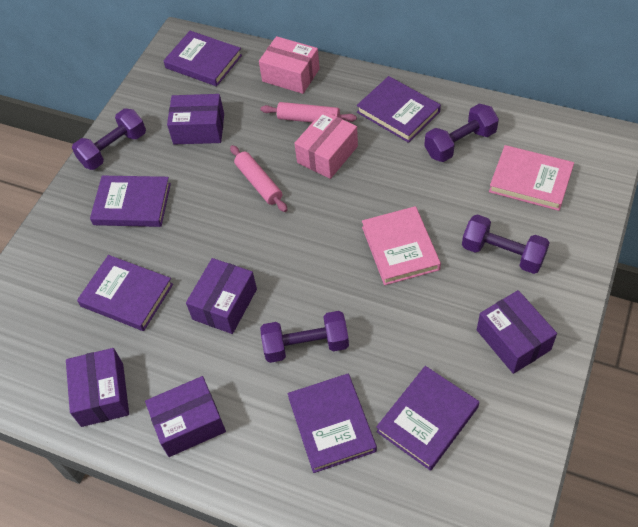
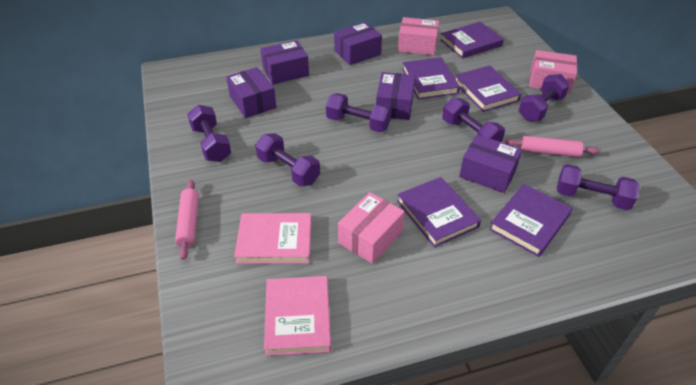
pink box: 2 -> 3
purple book: 6 -> 5
purple dumbbell: 4 -> 6

